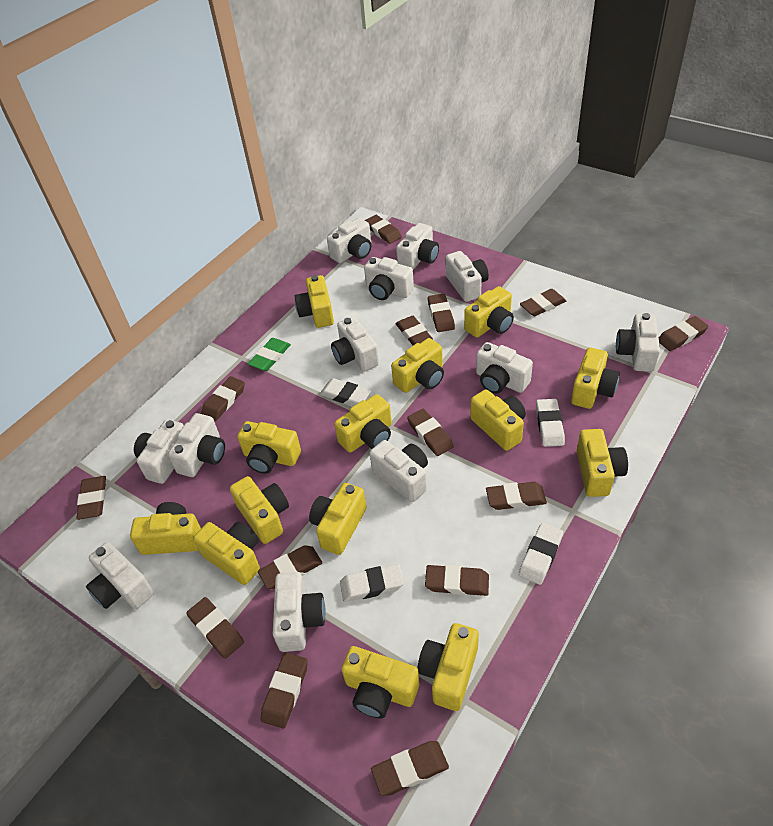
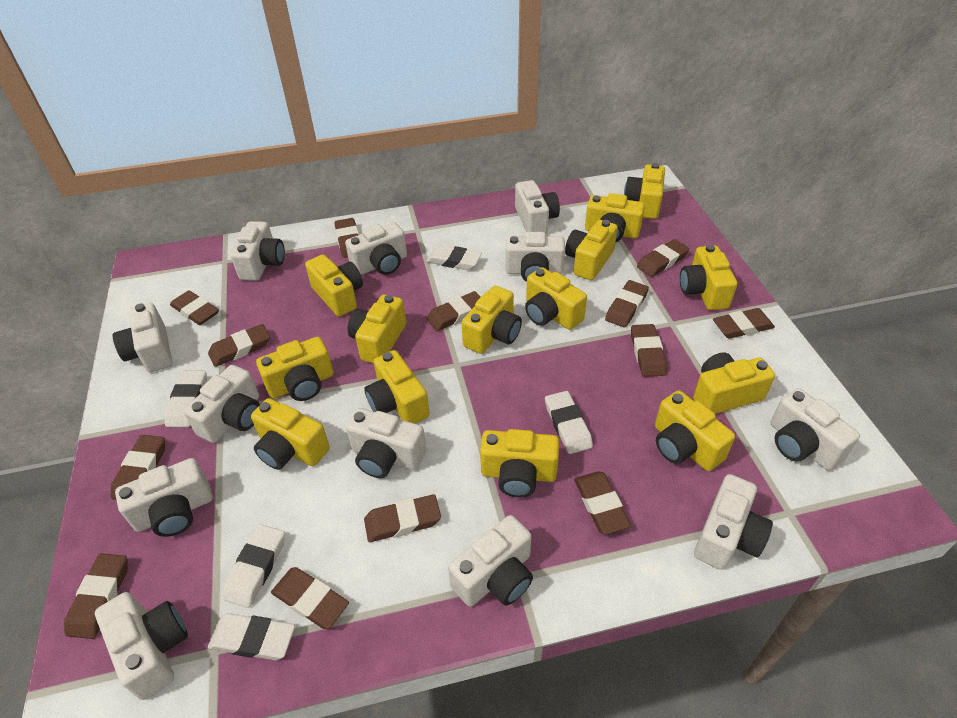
brown eraser: 14 -> 13
green eraser: 1 -> 0
white eraser: 4 -> 5

